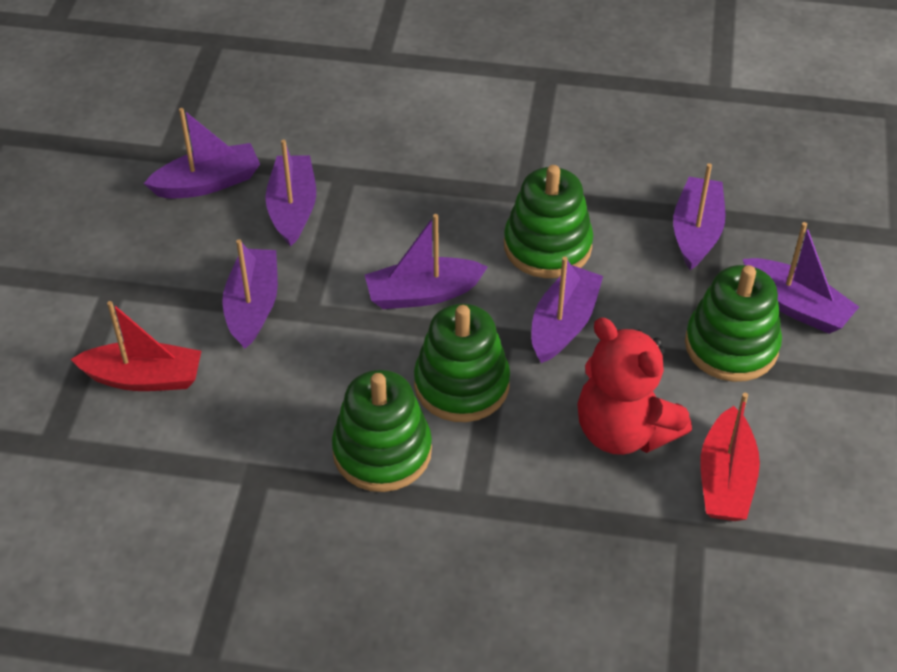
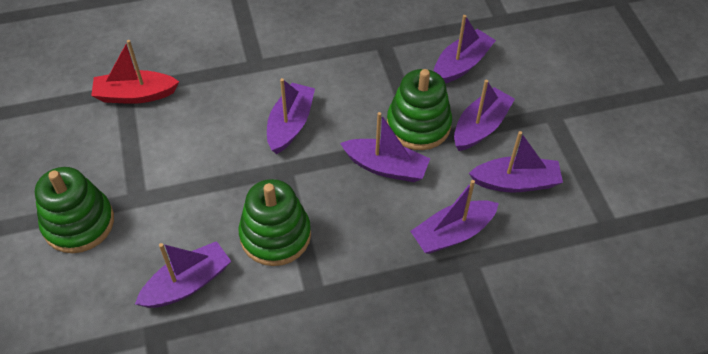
green stacking toy: 4 -> 3
red boat: 2 -> 1
red teddy bear: 1 -> 0

